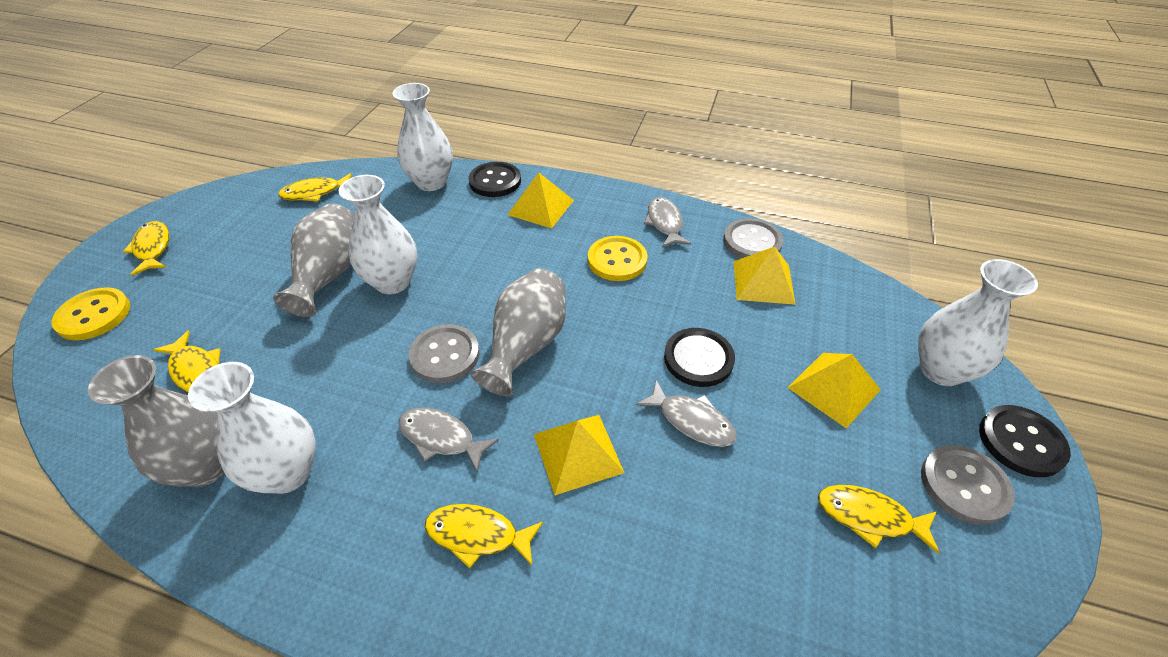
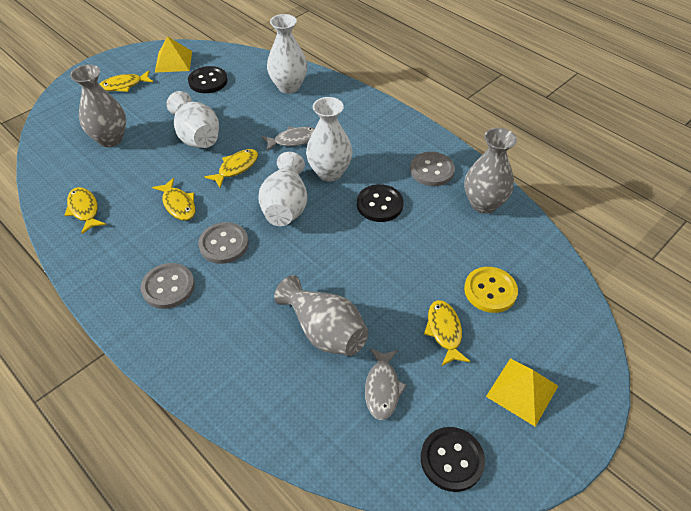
grey fish: 3 -> 2
yellow button: 2 -> 1
yellow pyramid: 4 -> 2

